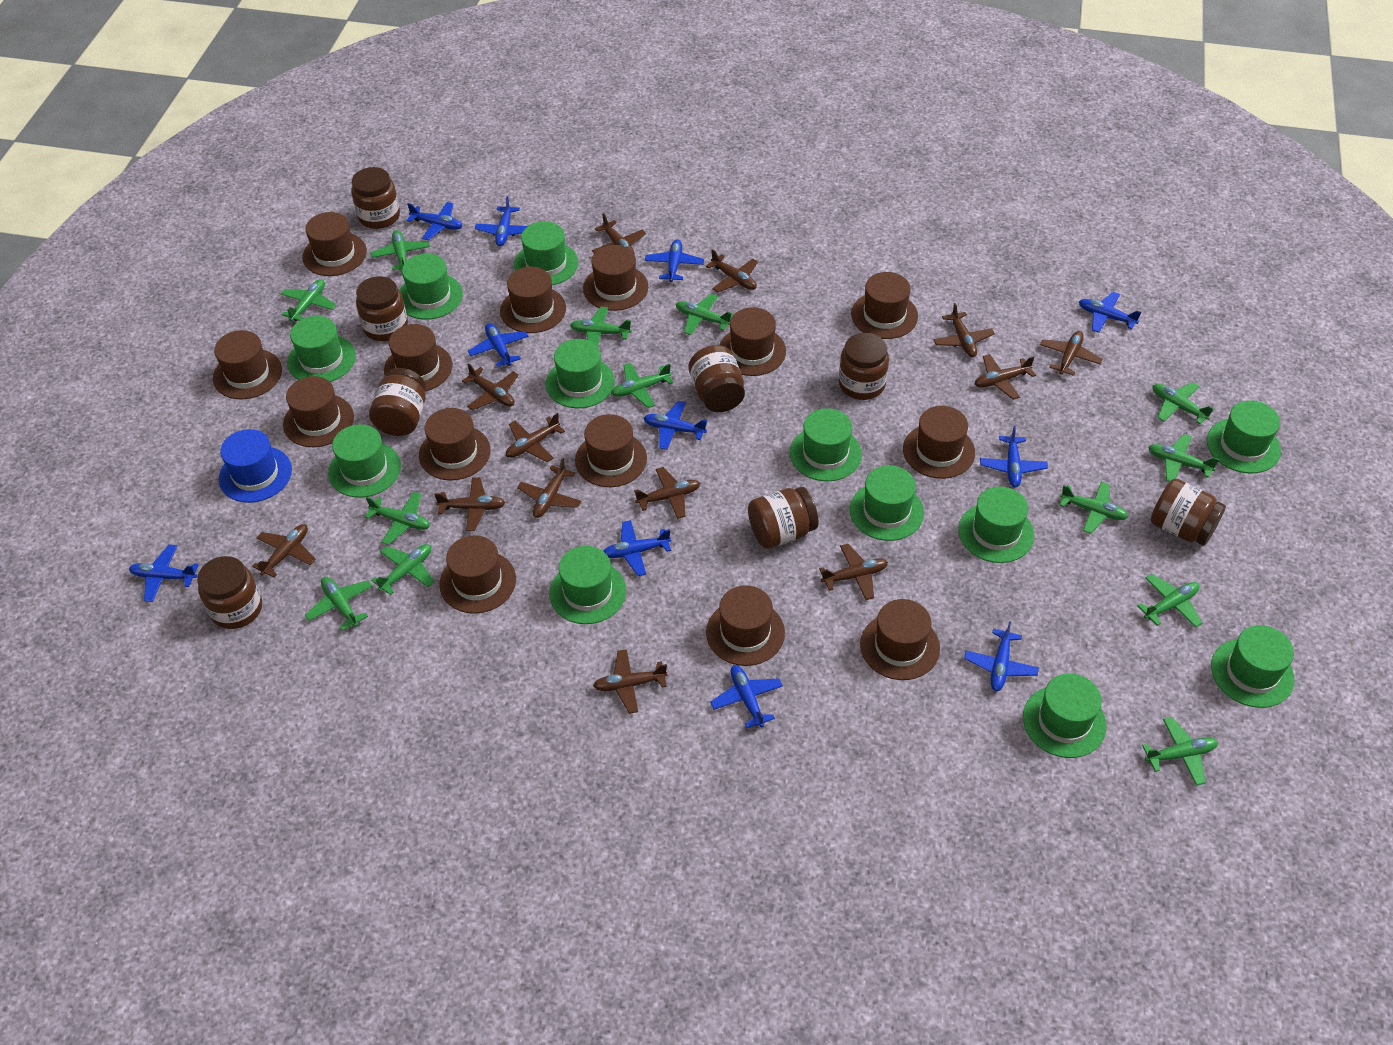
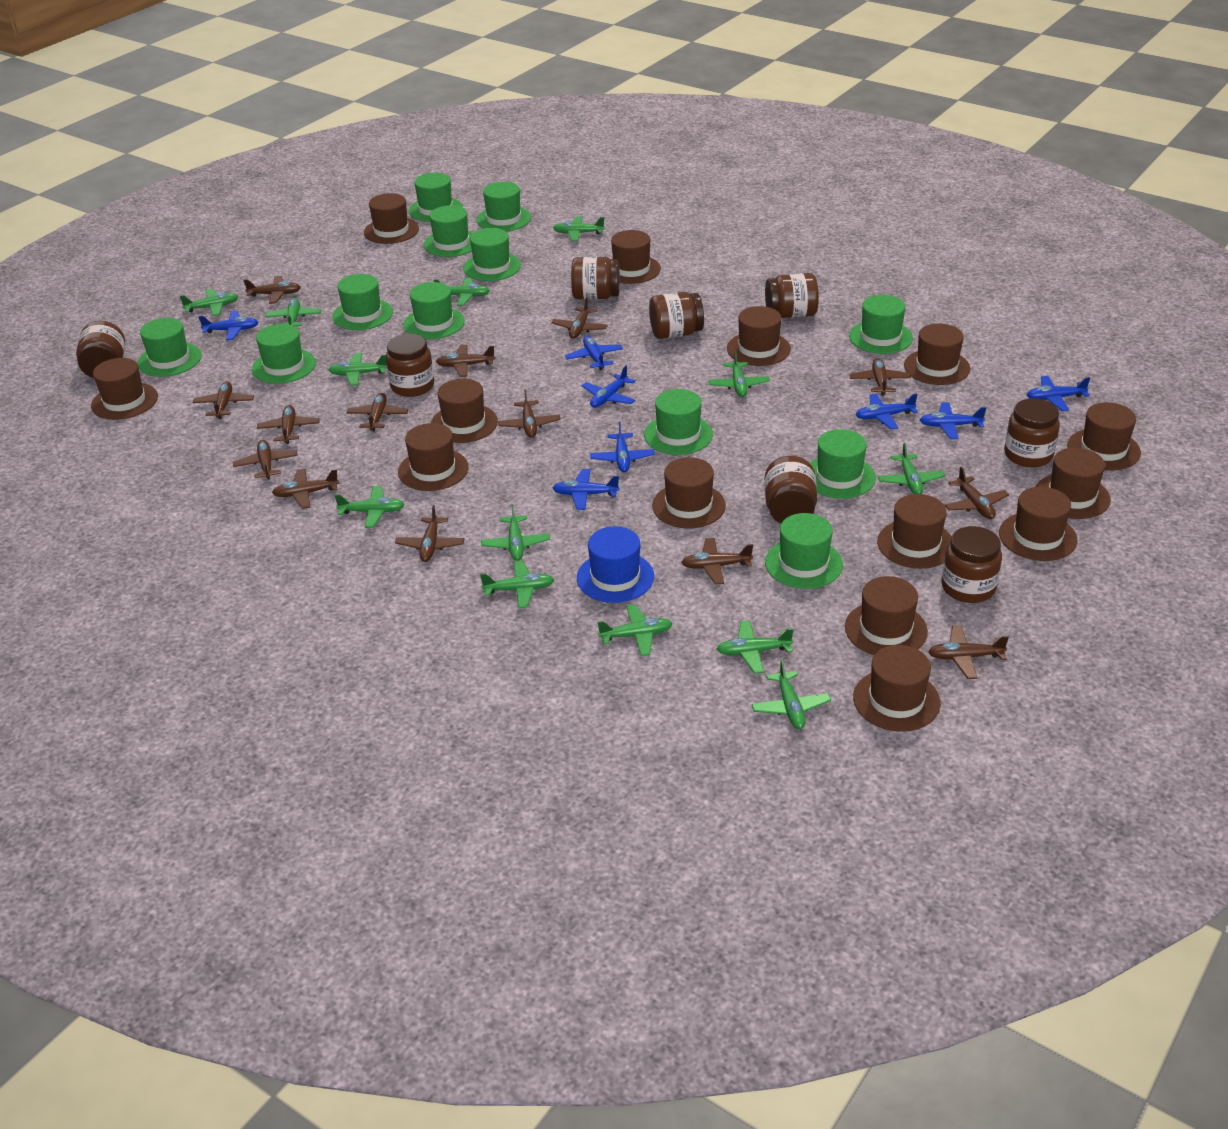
blue plane: 11 -> 8
brown plane: 13 -> 14

